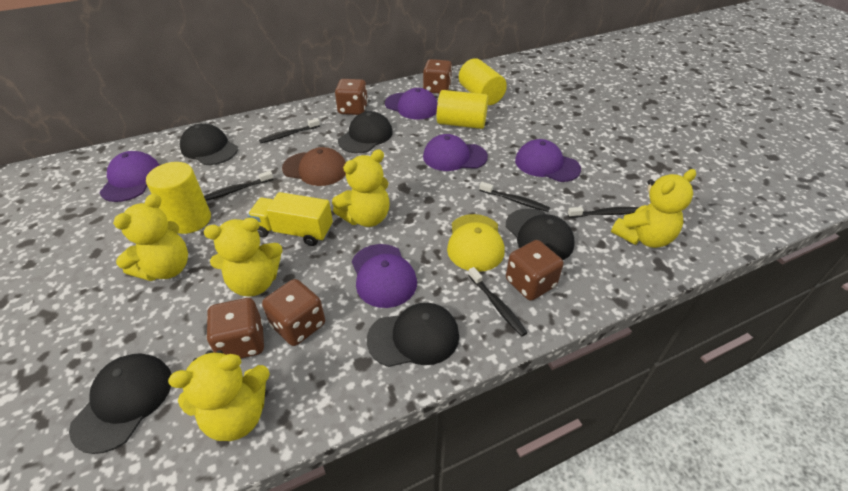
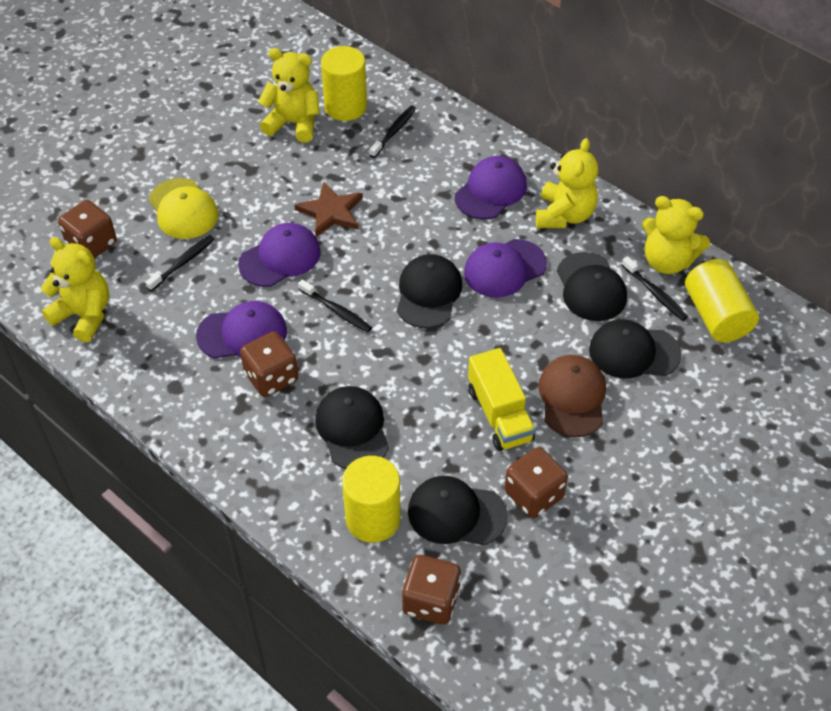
black toothbrush: 5 -> 4
brown dice: 5 -> 4
brown star: 0 -> 1
purple cap: 5 -> 4
yellow teddy bear: 5 -> 4

